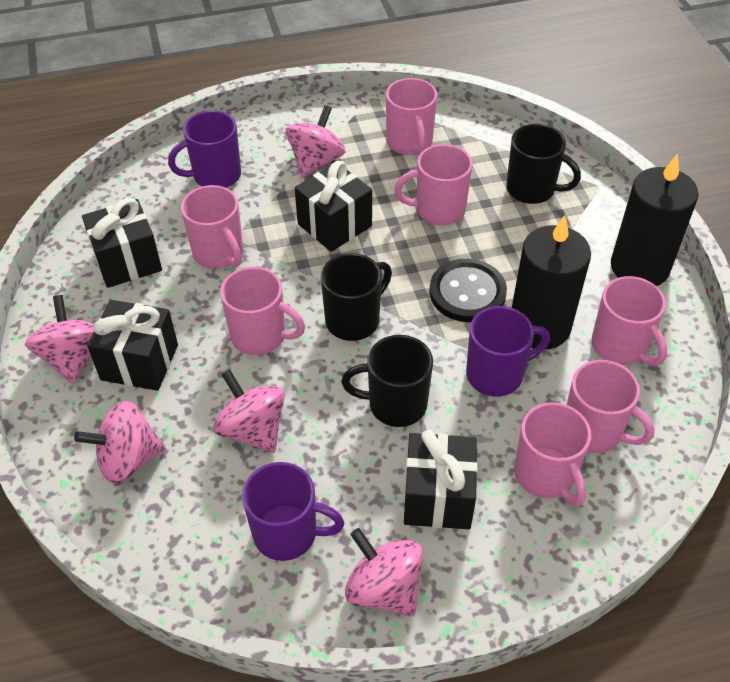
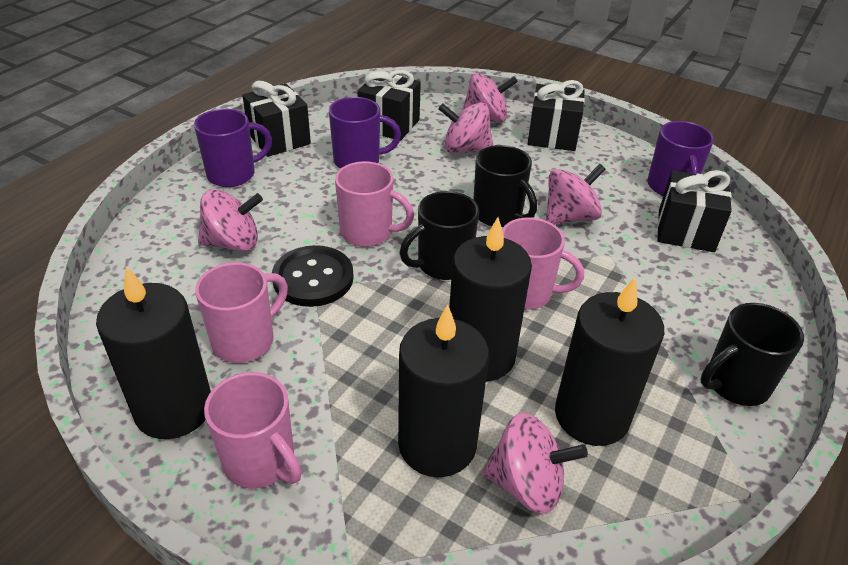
black candle: 2 -> 4
pink mug: 7 -> 4

